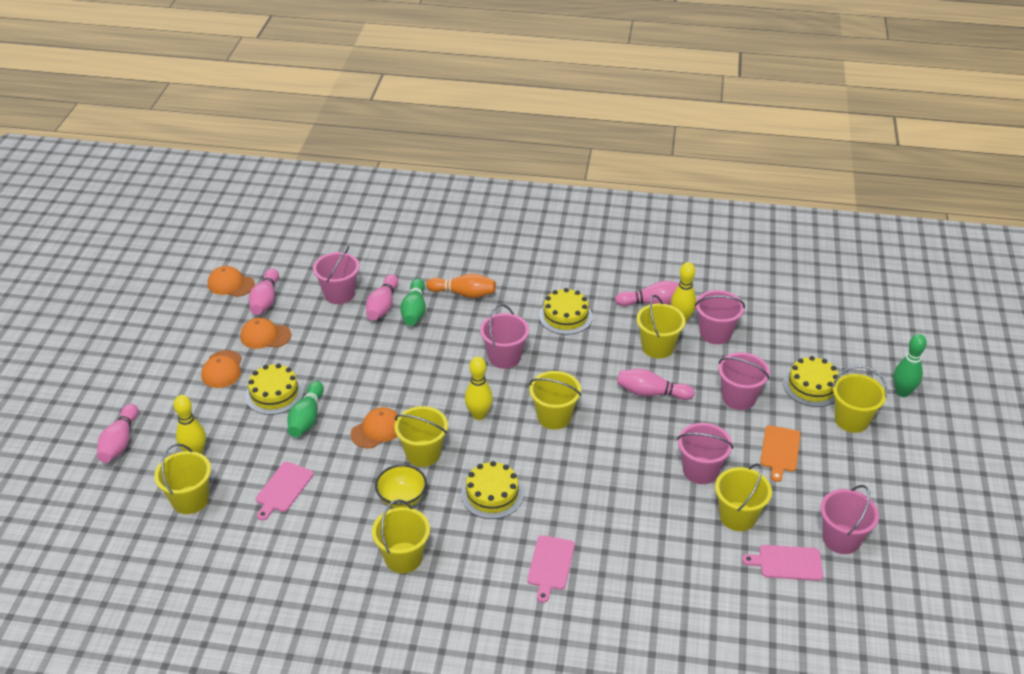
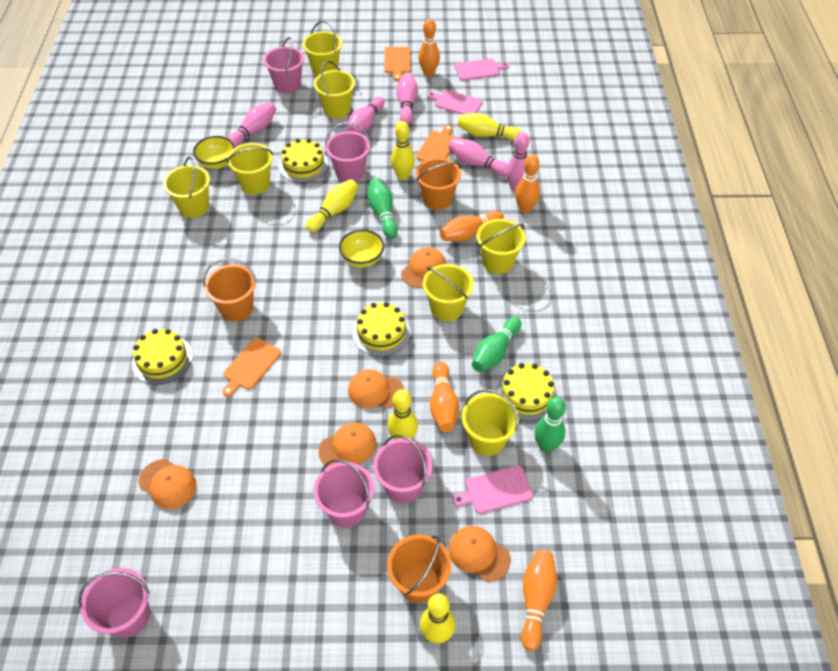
orange bowling pin: 1 -> 5
orange bucket: 0 -> 3
orange cap: 4 -> 5
orange cutting board: 1 -> 3
pink bucket: 6 -> 5
yellow bowl: 1 -> 2
yellow bowling pin: 3 -> 5

